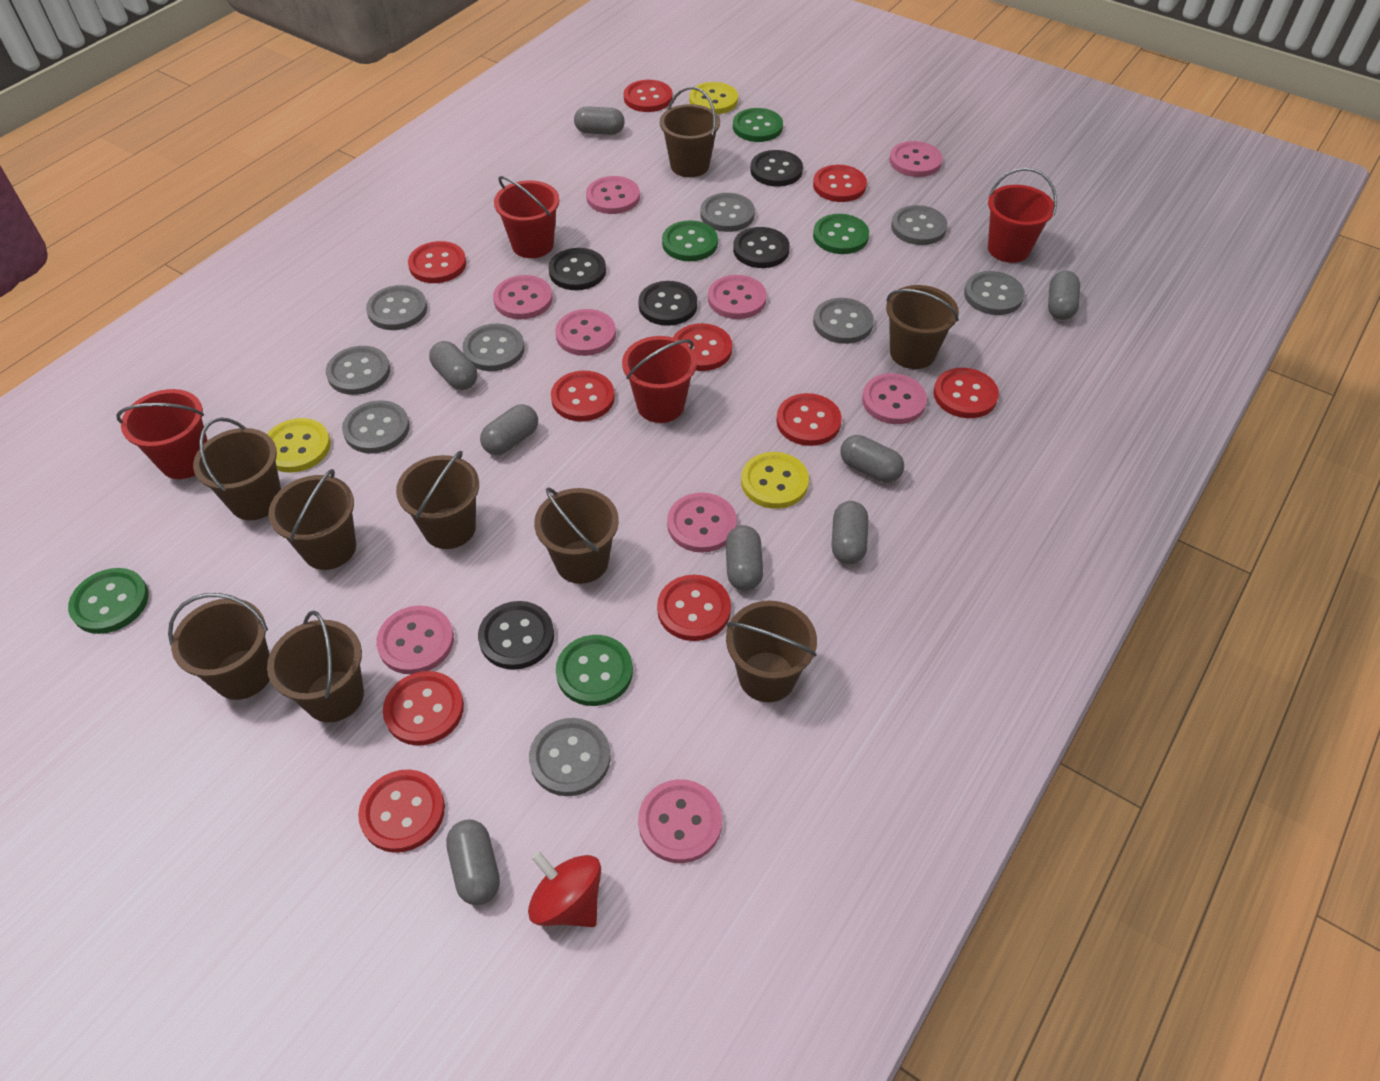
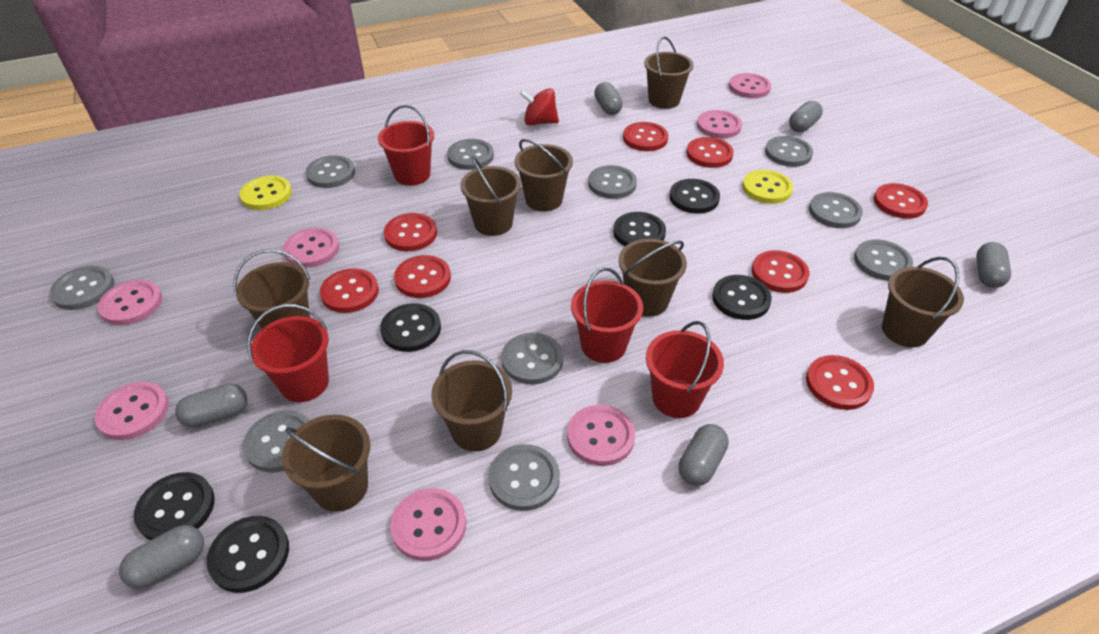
black button: 5 -> 6
brown bucket: 9 -> 8
green button: 5 -> 0
grey button: 9 -> 10
grey capsule: 8 -> 6
pink button: 9 -> 7
red button: 10 -> 8
yellow button: 3 -> 2

